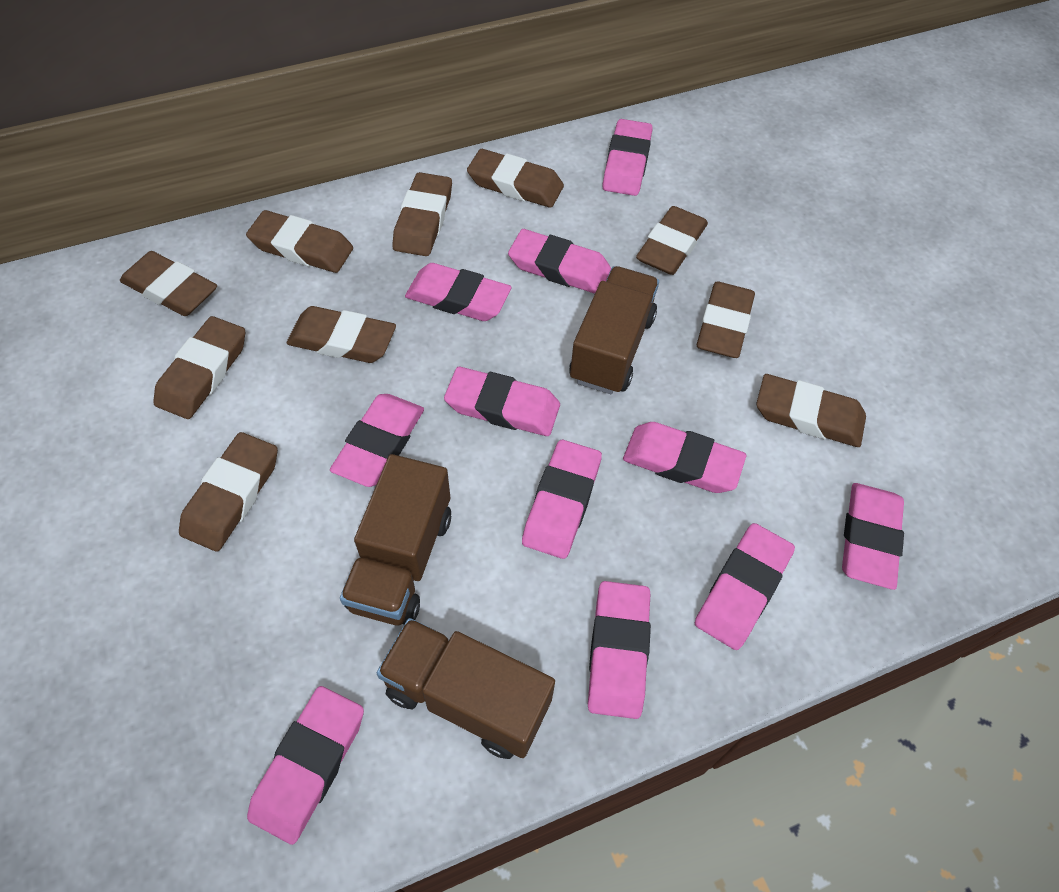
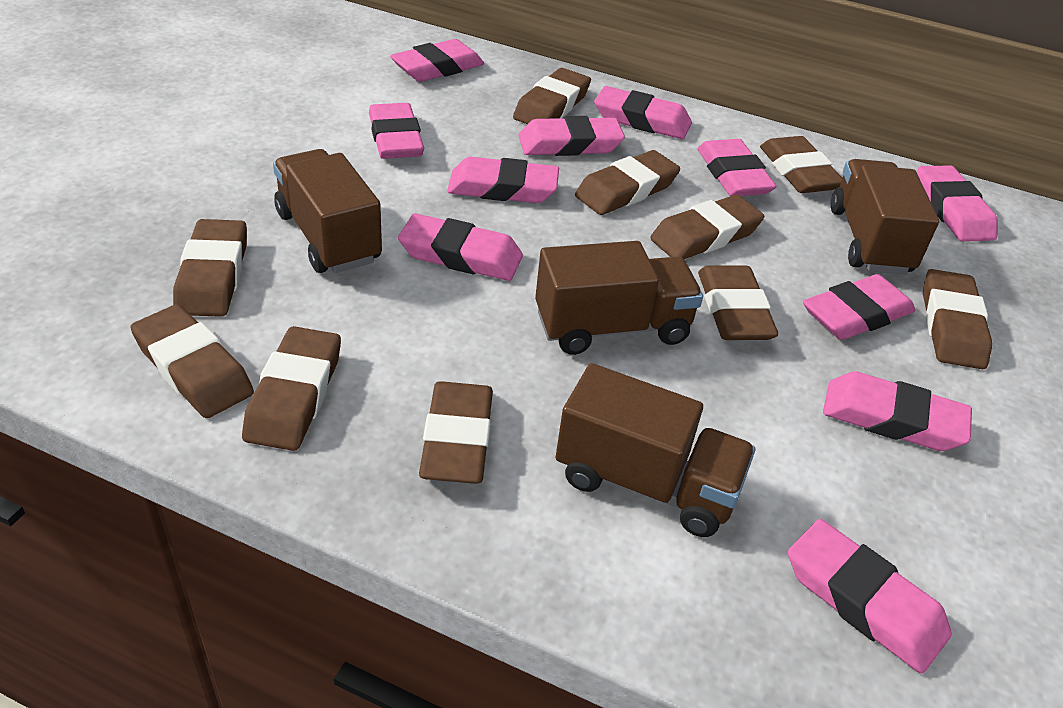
brown truck: 3 -> 4

